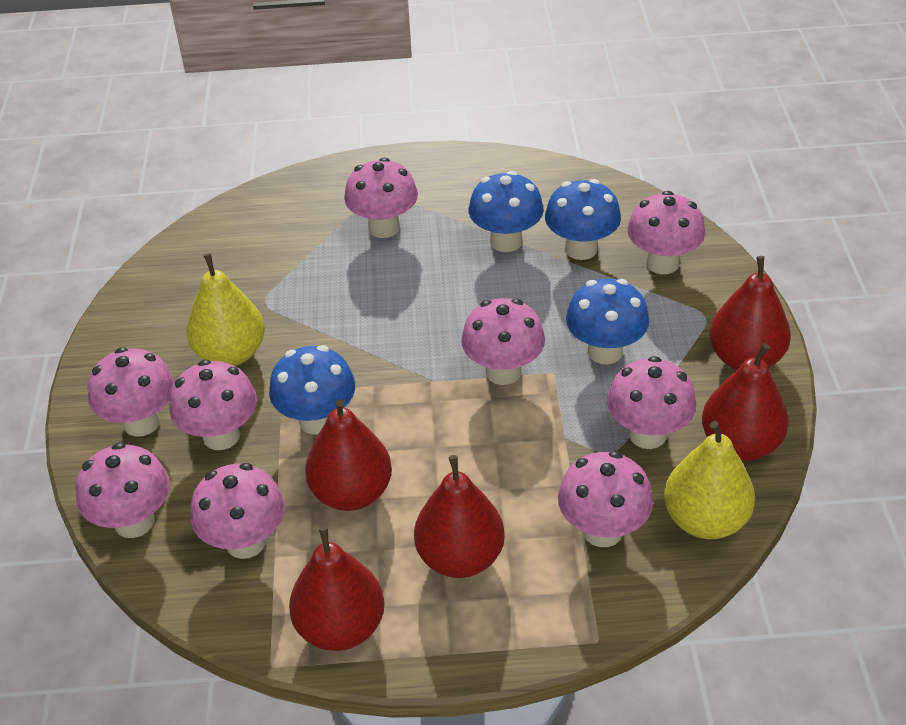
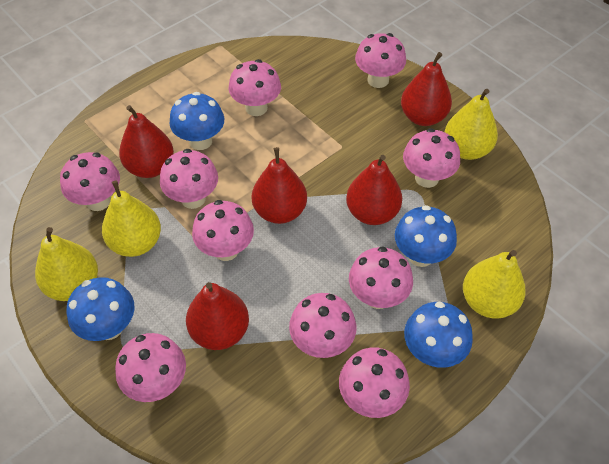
pink mushroom: 9 -> 10
yellow pear: 2 -> 4

